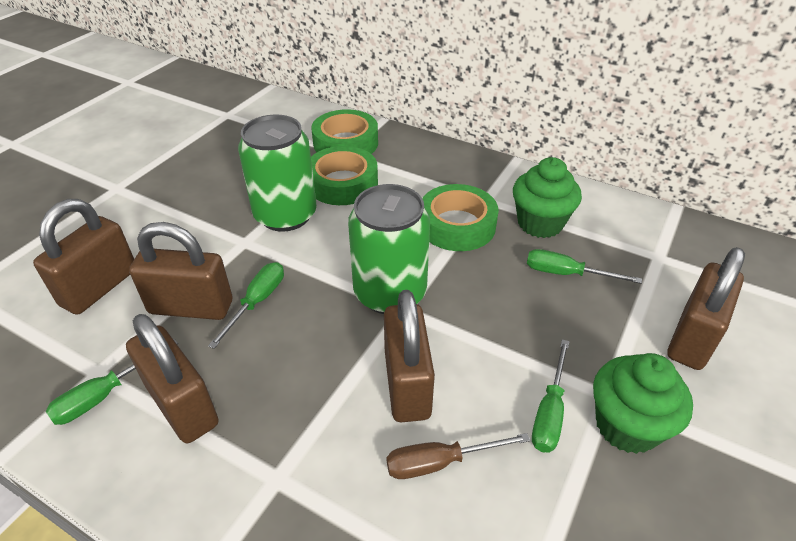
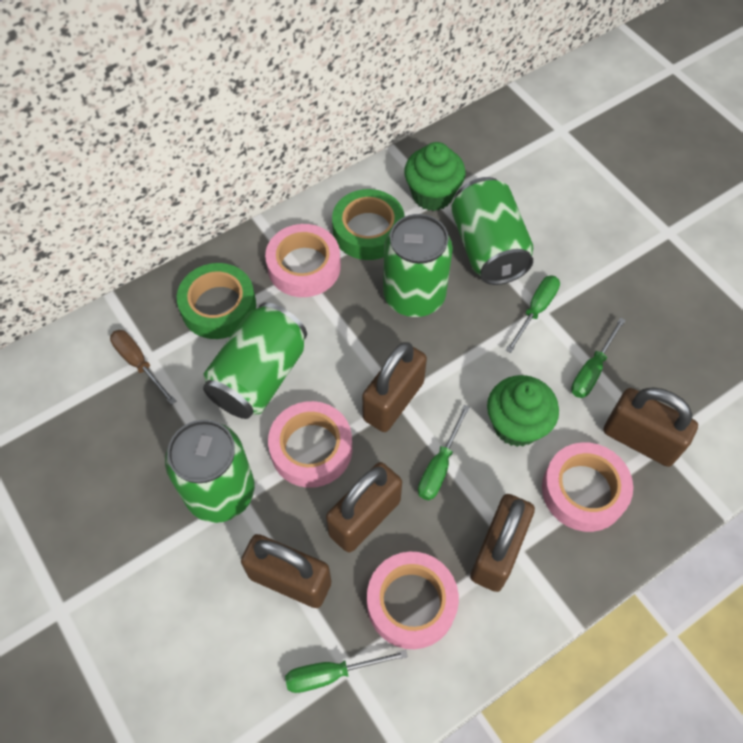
green can: 2 -> 4
green tape: 3 -> 2
pink tape: 0 -> 4

